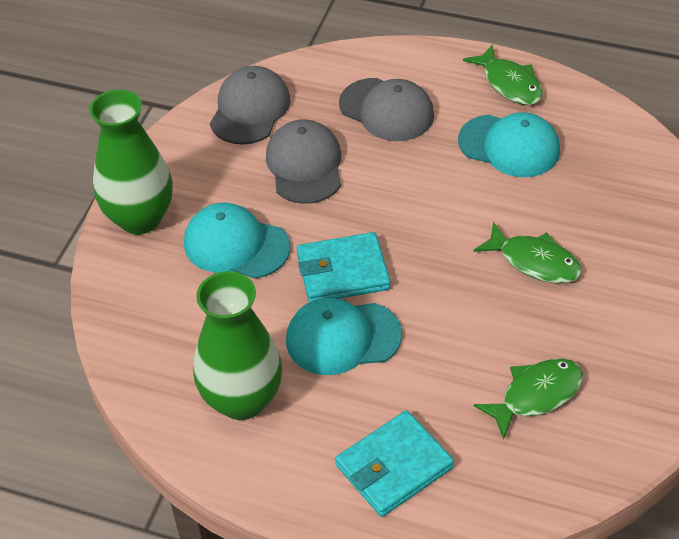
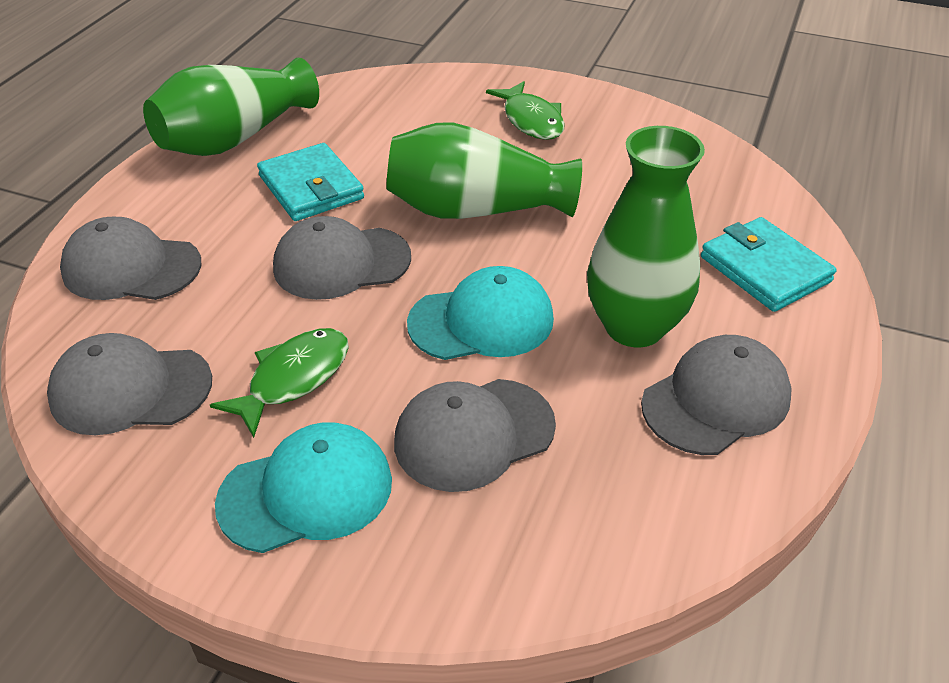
green fish: 3 -> 2
green vase: 2 -> 3
grey cap: 3 -> 5
turquoise cap: 3 -> 2

